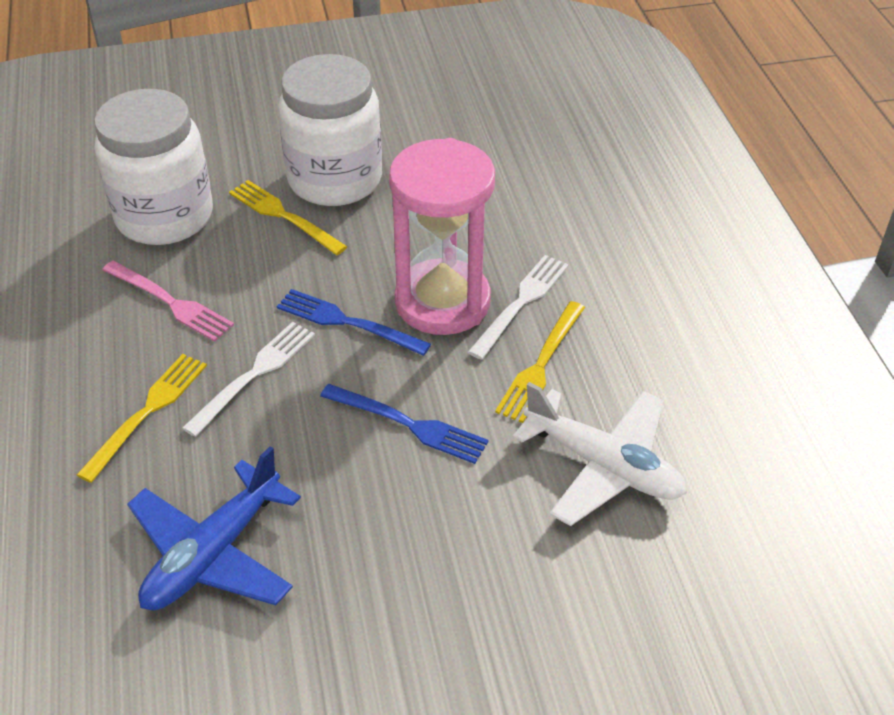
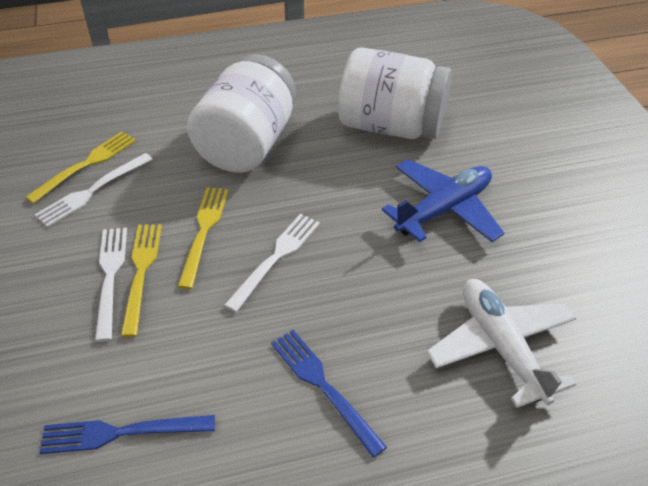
pink fork: 1 -> 0
pink hourglass: 1 -> 0
white fork: 2 -> 3

